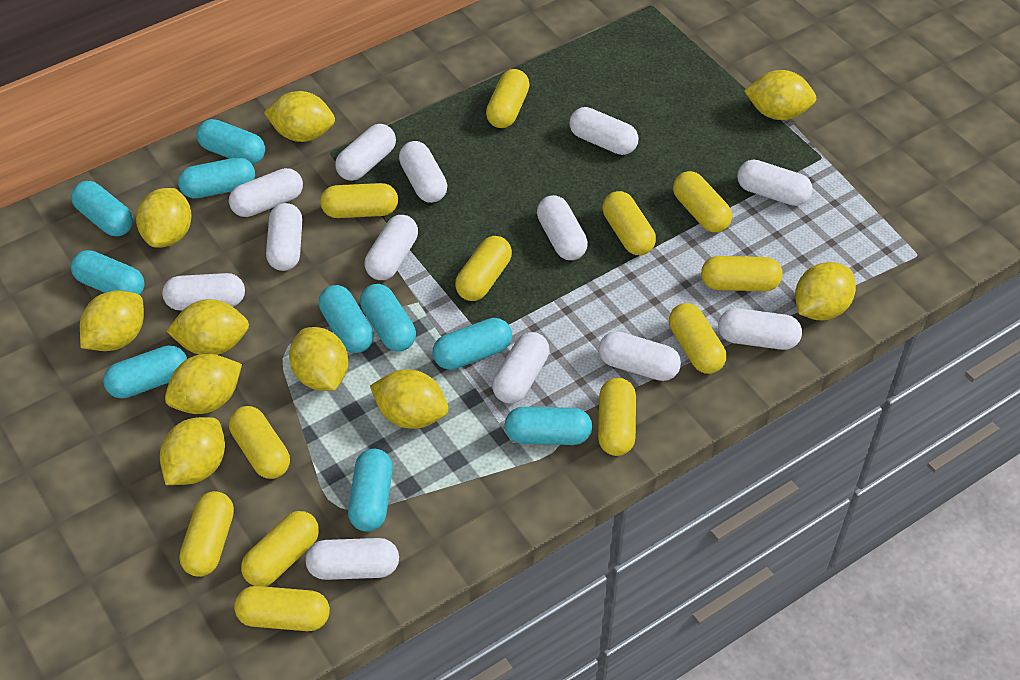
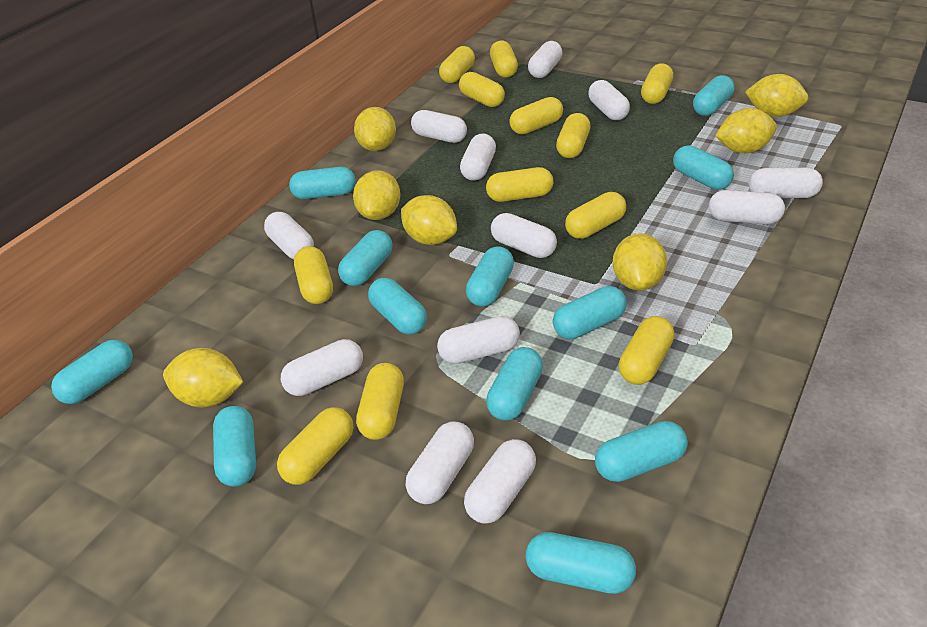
turquoise capsule: 10 -> 12
white capsule: 13 -> 12
yellow lemon: 10 -> 7

